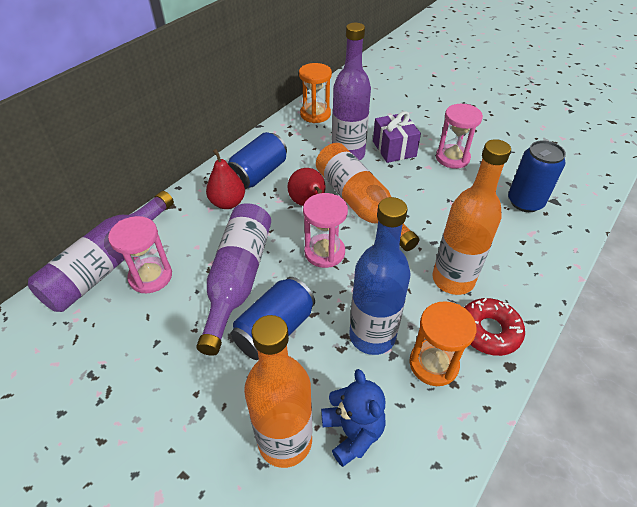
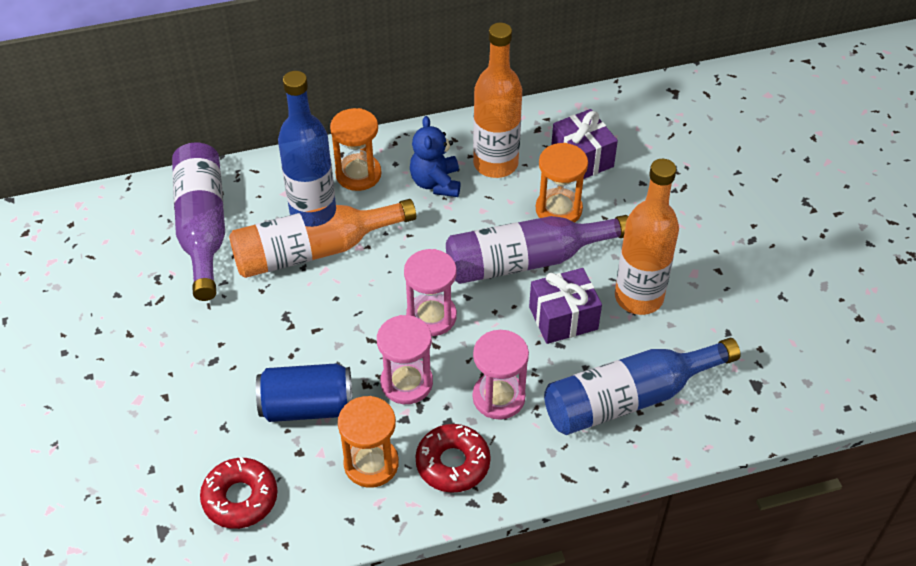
blue bottle: 1 -> 2
blue can: 3 -> 1
orange hourglass: 2 -> 3
purple bottle: 3 -> 2
purple gift: 1 -> 2
red donut: 1 -> 2
red pear: 2 -> 0

